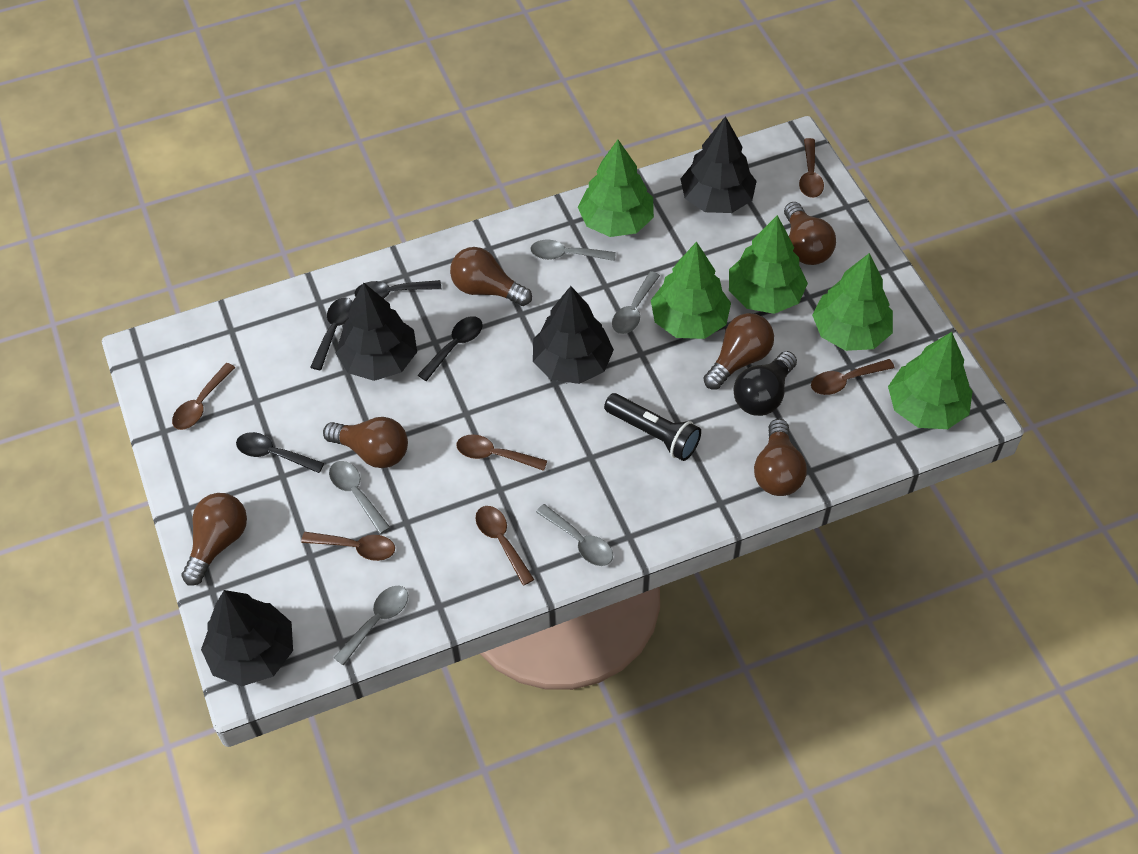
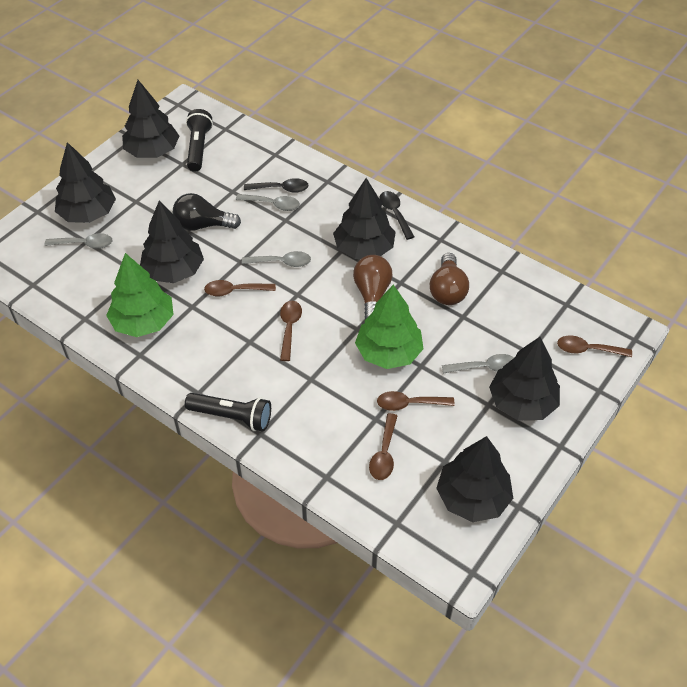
black flashlight: 1 -> 2
black spoon: 4 -> 2
black tree: 4 -> 6
brown light bulb: 6 -> 2
brown spoon: 6 -> 5
green tree: 5 -> 2
grey spoon: 5 -> 4

